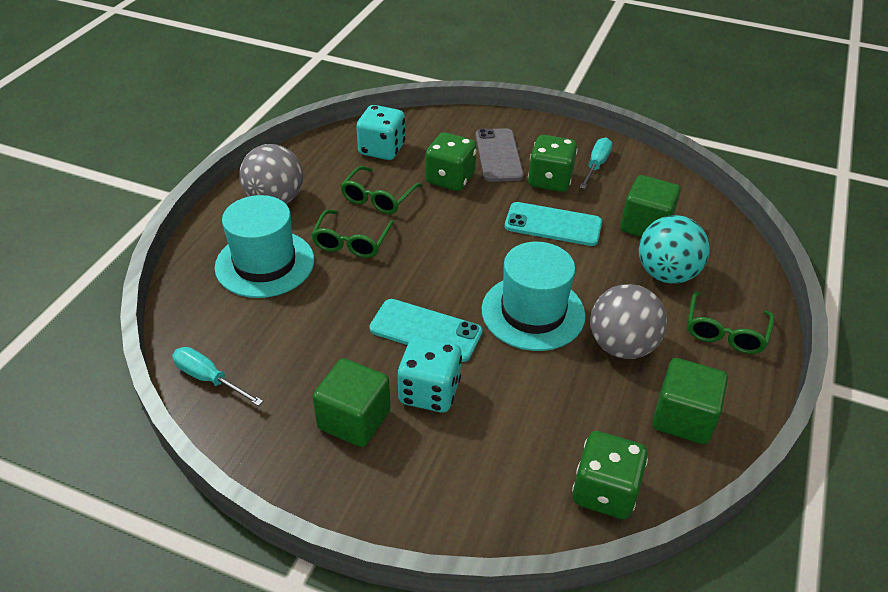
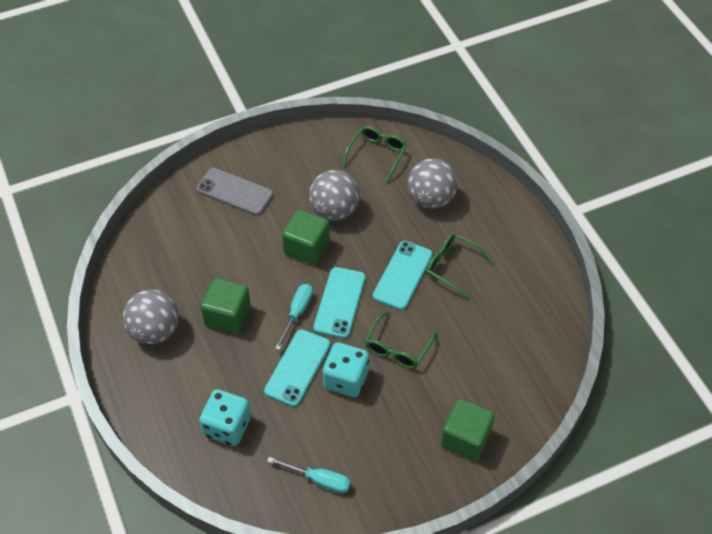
green dice: 3 -> 0
grey ball: 2 -> 3
turquoise ball: 1 -> 0
turquoise hat: 2 -> 0
turquoise phone: 2 -> 3

